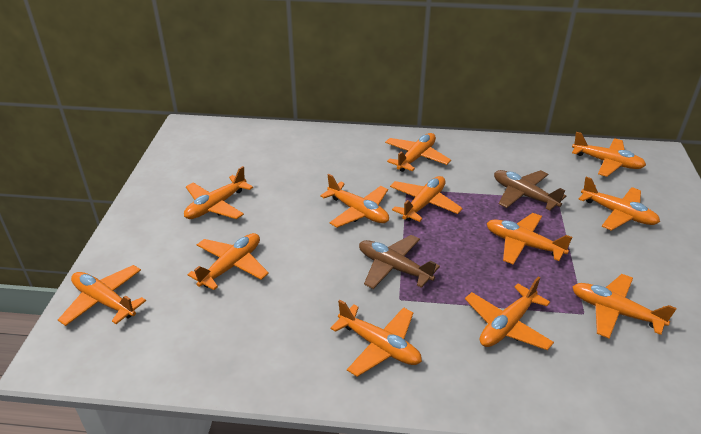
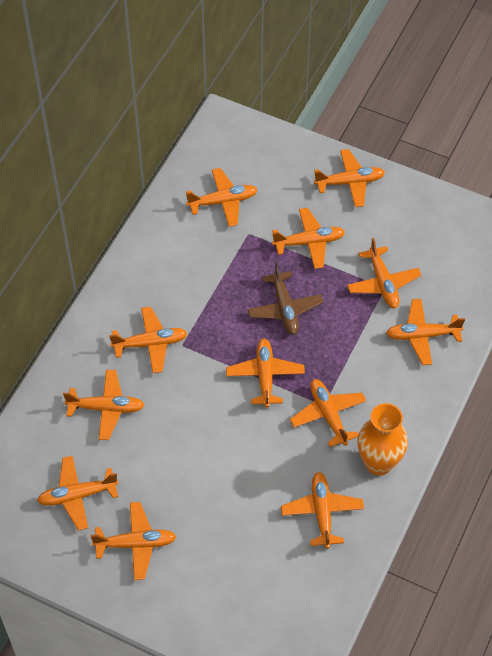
brown plane: 2 -> 1
orange vase: 0 -> 1

